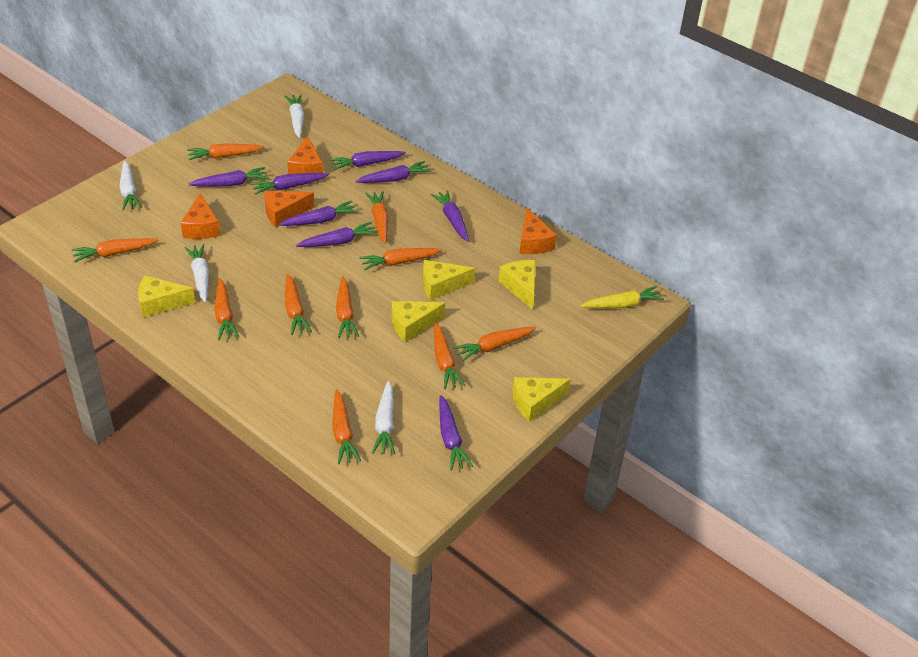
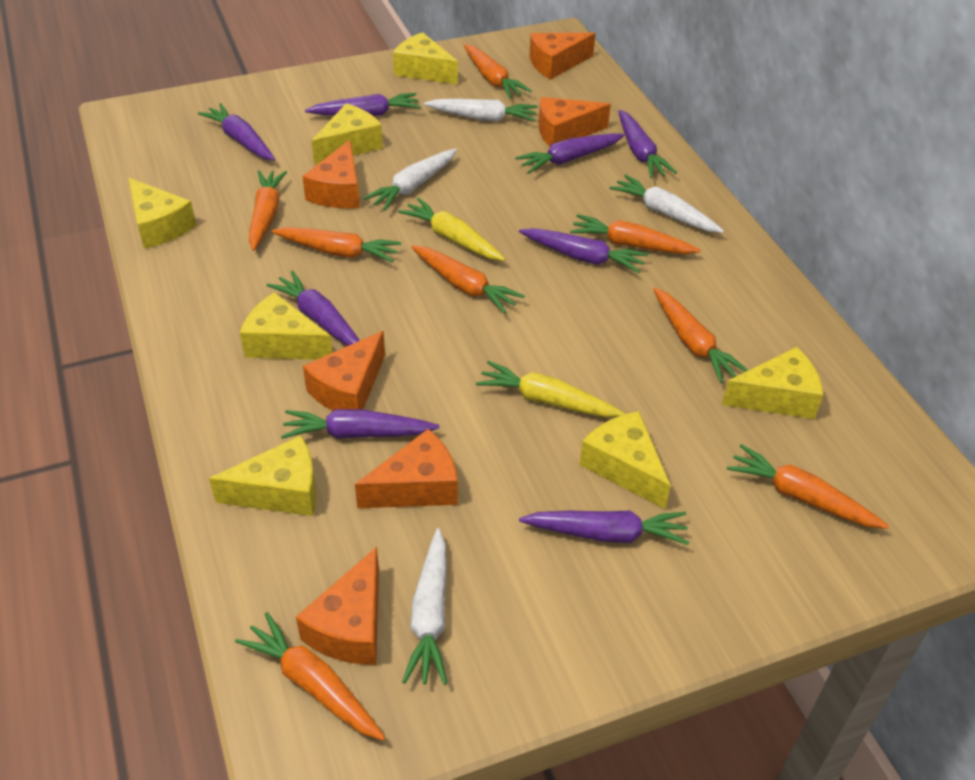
orange carrot: 10 -> 8
orange cheese: 4 -> 6
yellow carrot: 1 -> 2
yellow cheese: 5 -> 7

